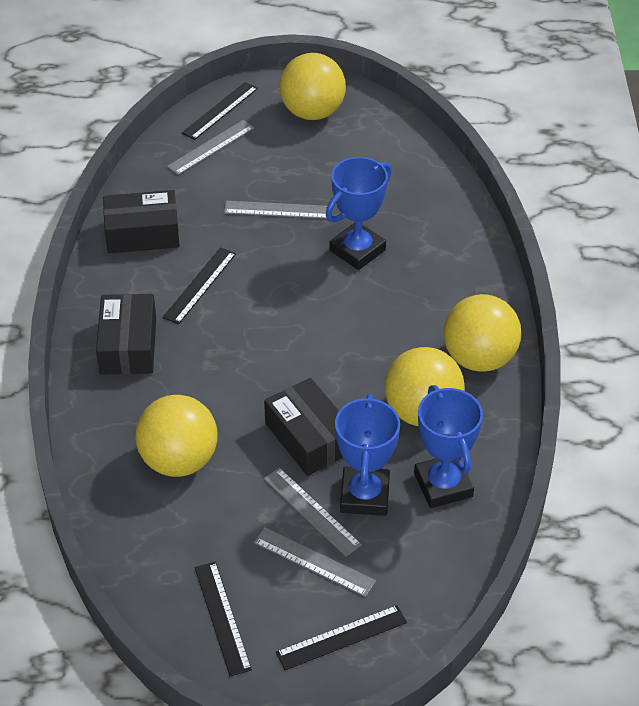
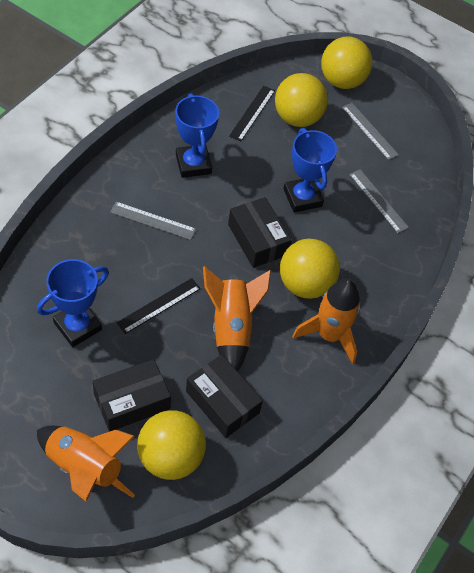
black ruler: 4 -> 2
grey ruler: 4 -> 3
orange rocket: 0 -> 3

